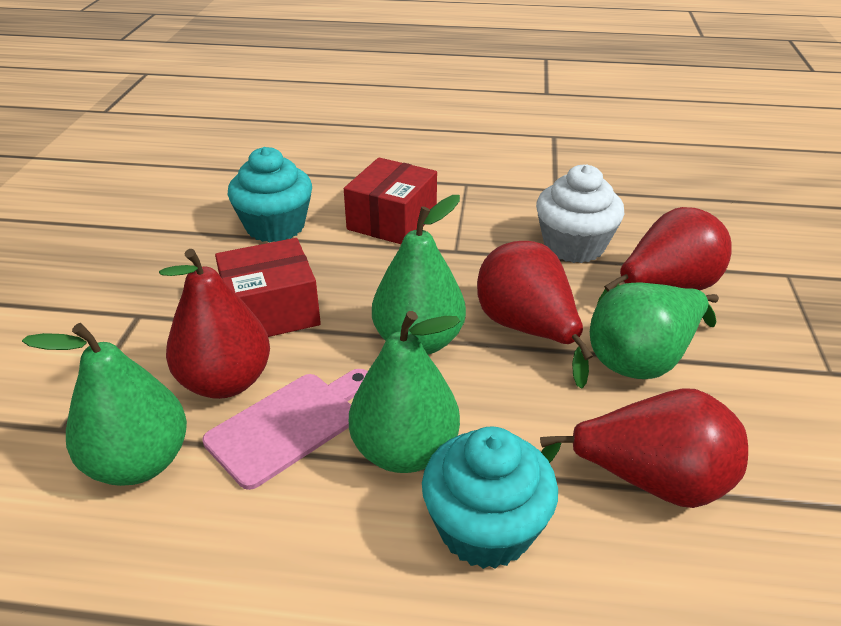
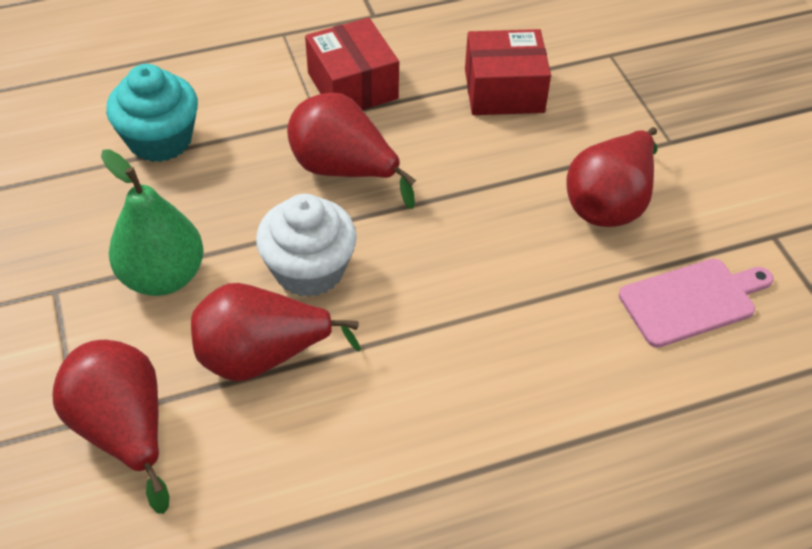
green pear: 4 -> 1
turquoise cupcake: 2 -> 1

